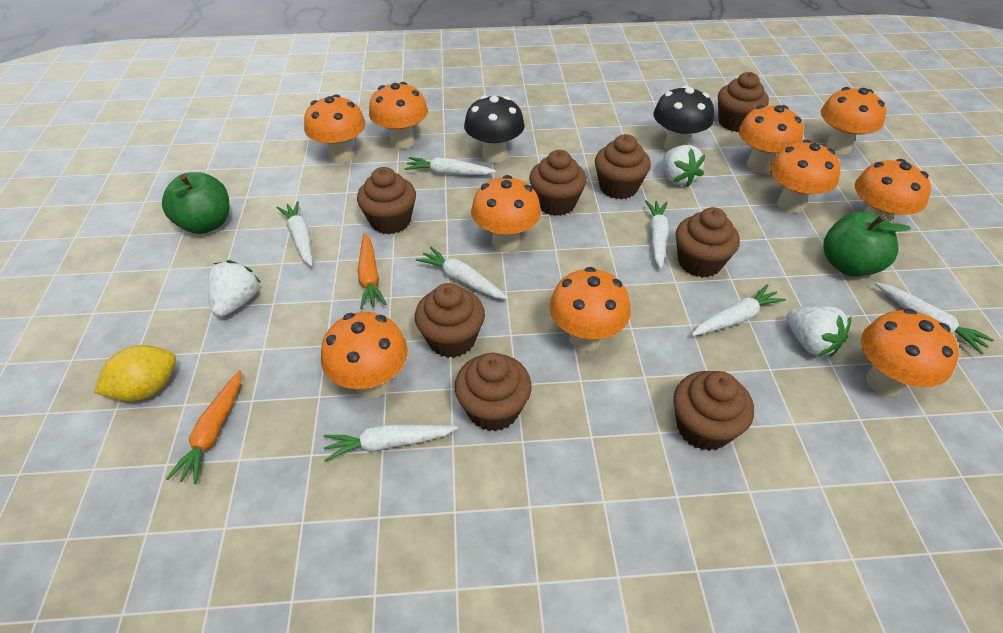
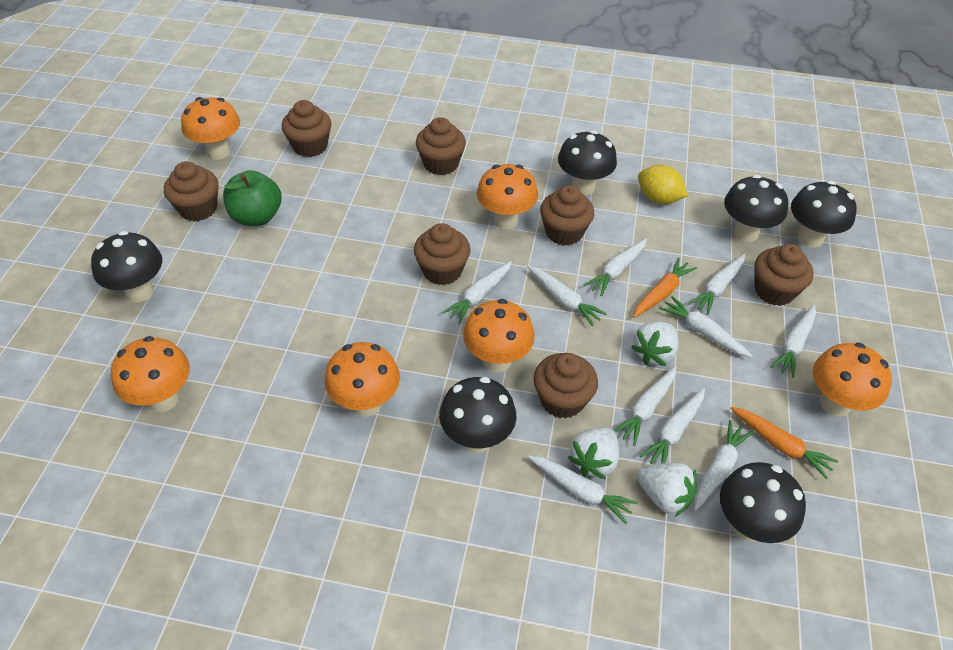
black mushroom: 2 -> 6
brown cupcake: 8 -> 7
green apple: 2 -> 1
orange mushroom: 10 -> 6
white carrot: 7 -> 10

